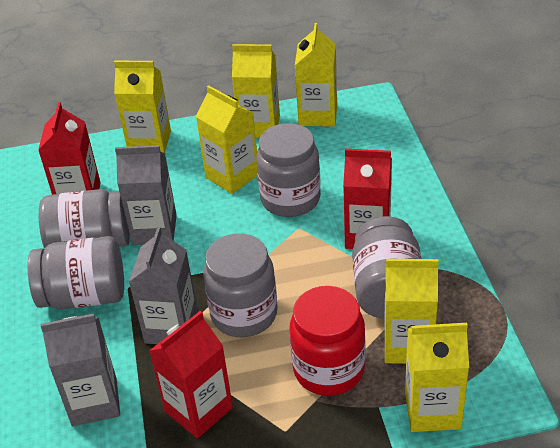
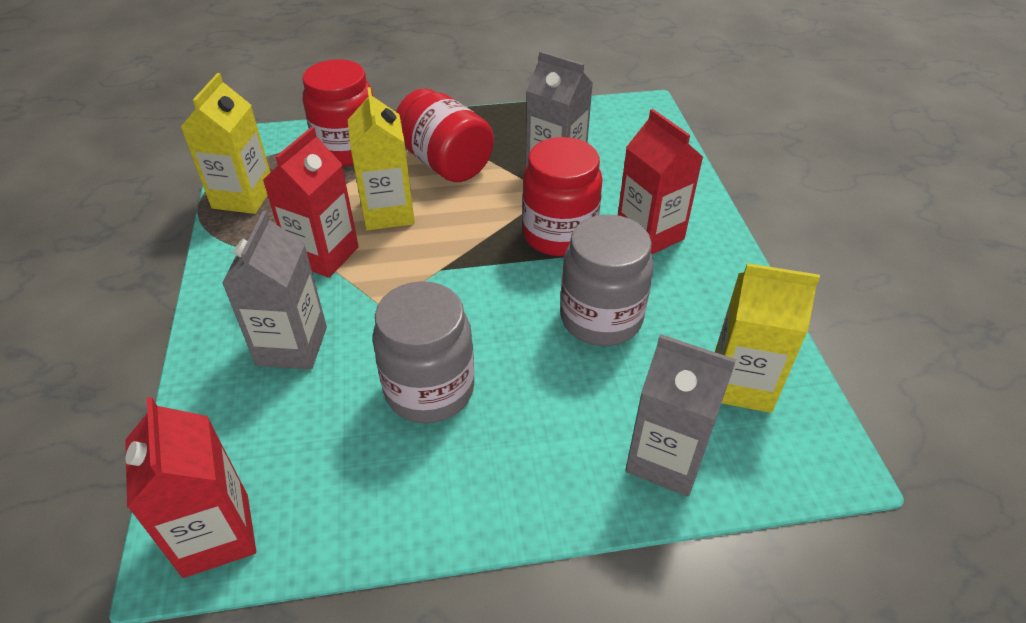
grey jar: 5 -> 2
red jar: 1 -> 3
yellow carton: 6 -> 3

